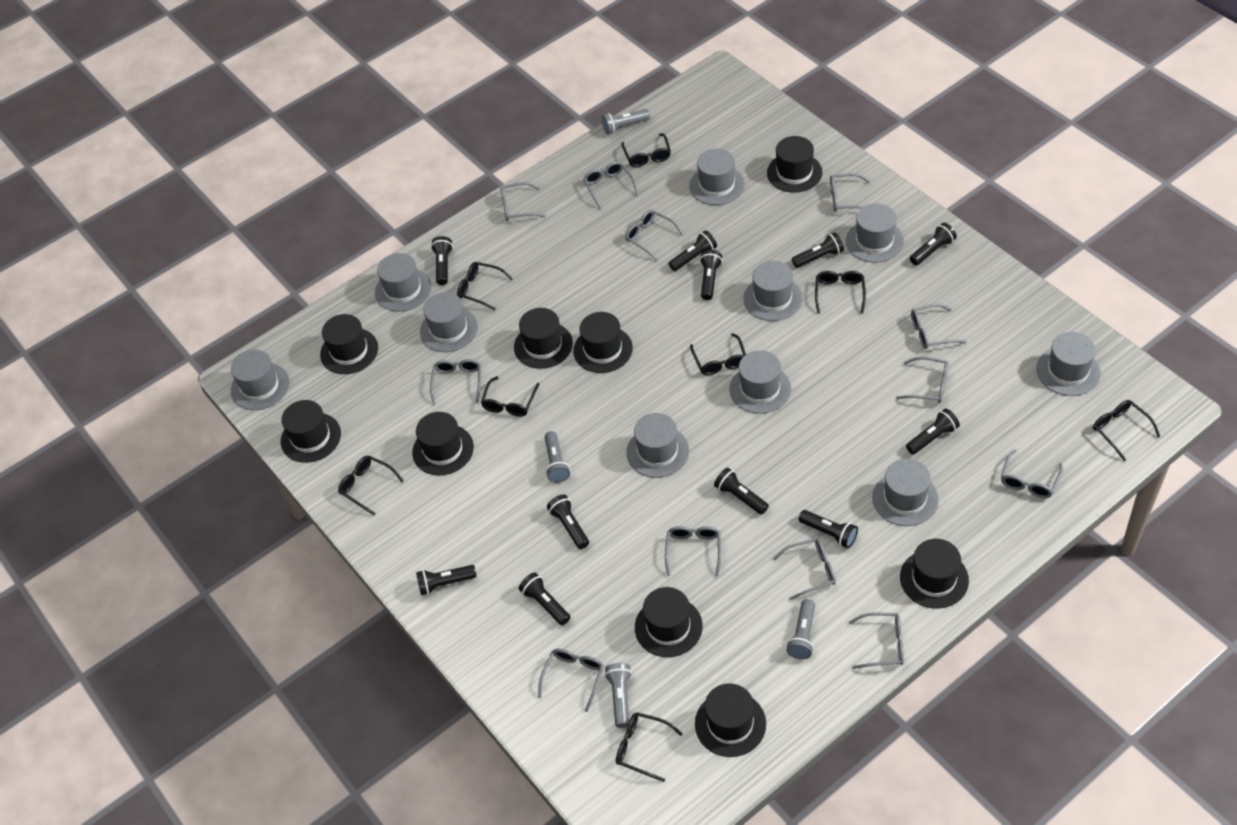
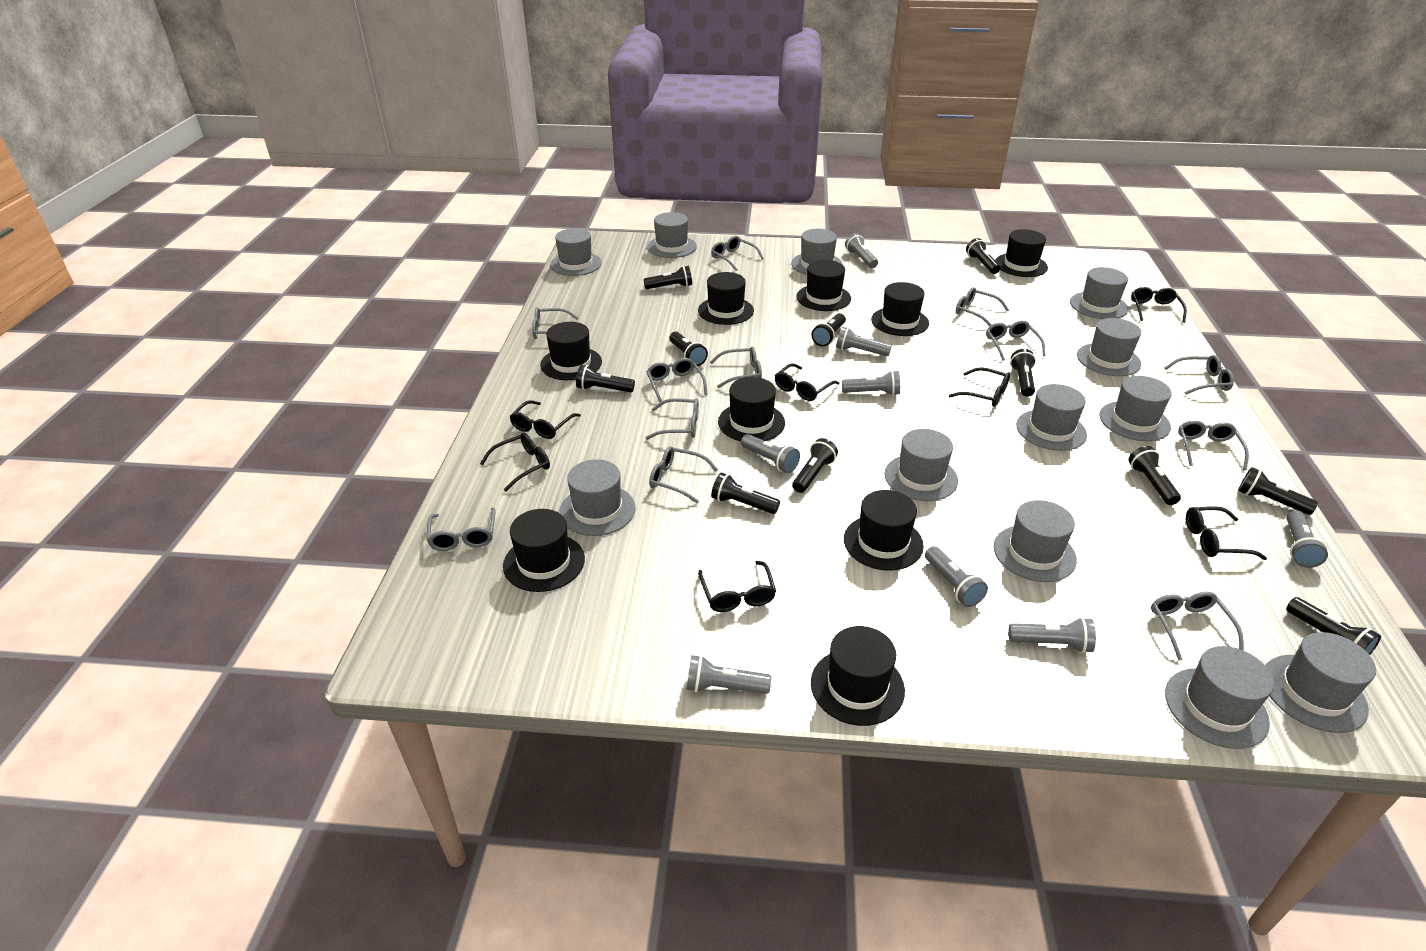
black glasses: 8 -> 7
grey flashlight: 4 -> 8
grey hat: 10 -> 12

